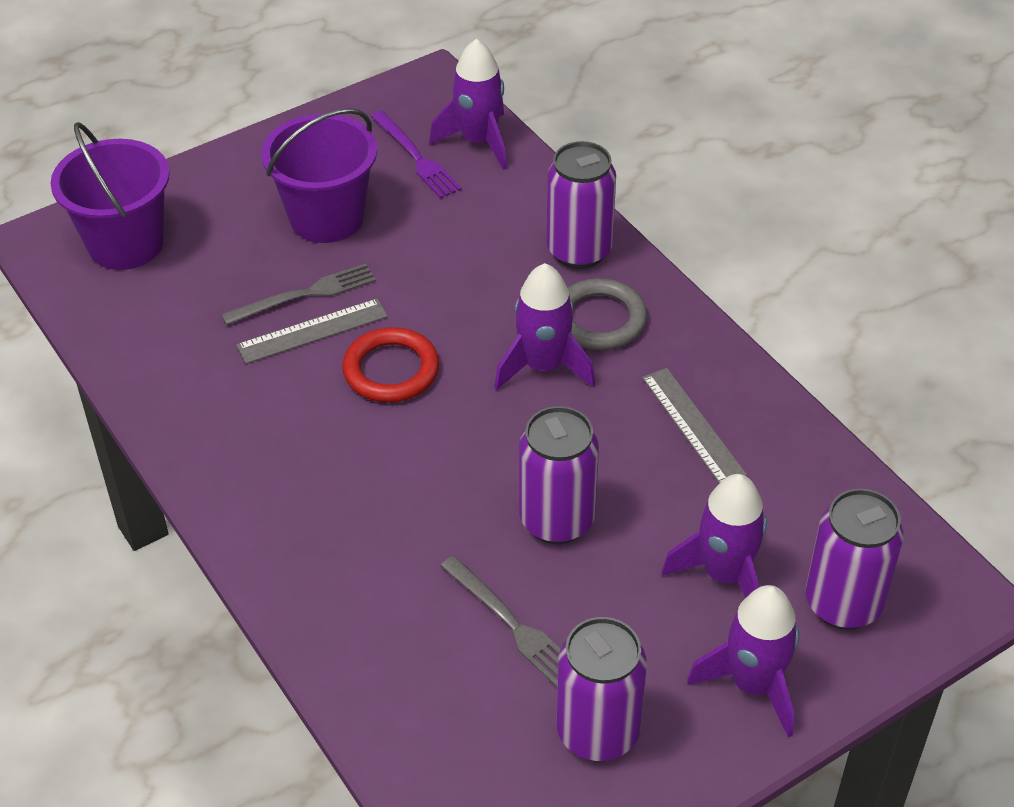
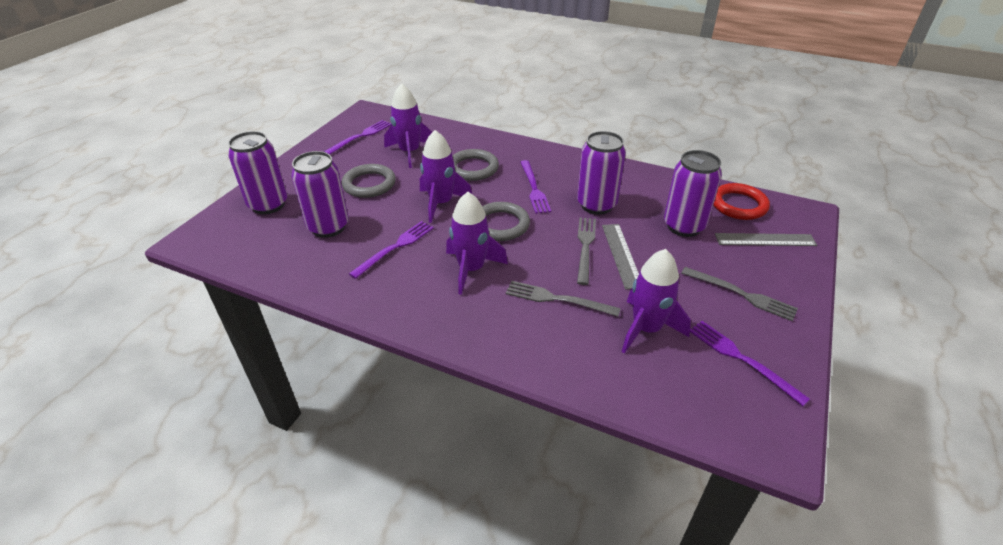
grey fork: 2 -> 3
grey ring: 1 -> 3
purple bucket: 2 -> 0
purple fork: 1 -> 4

